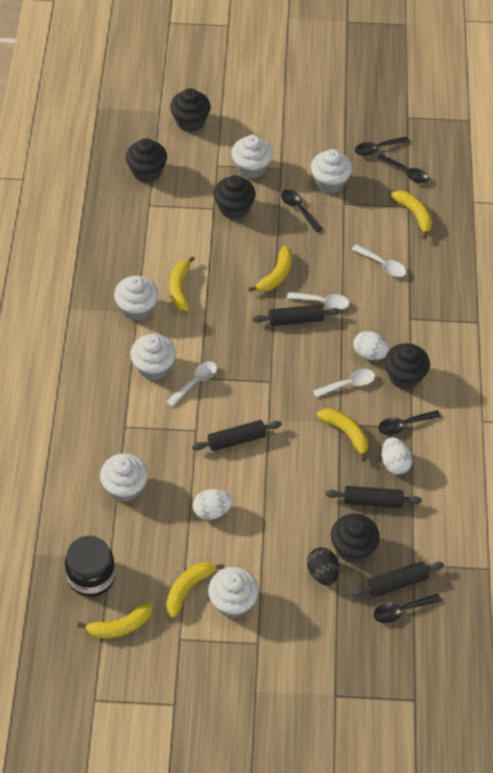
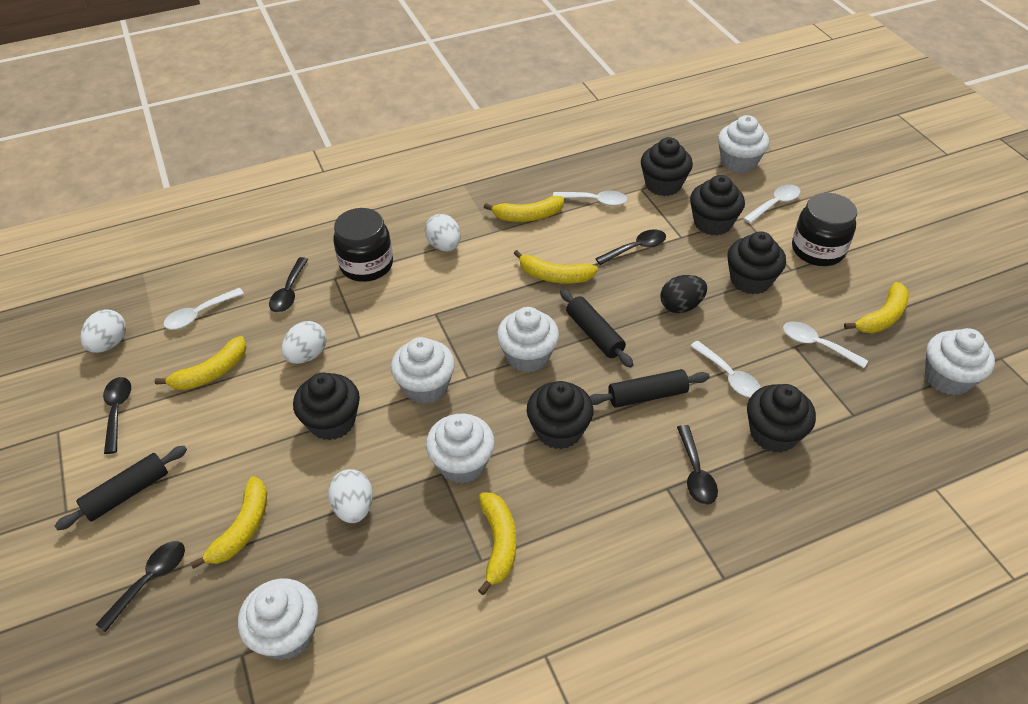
black cupcake: 5 -> 6
black jar: 1 -> 2
black rolling pin: 4 -> 3
white egg: 3 -> 4
white spoon: 4 -> 5

